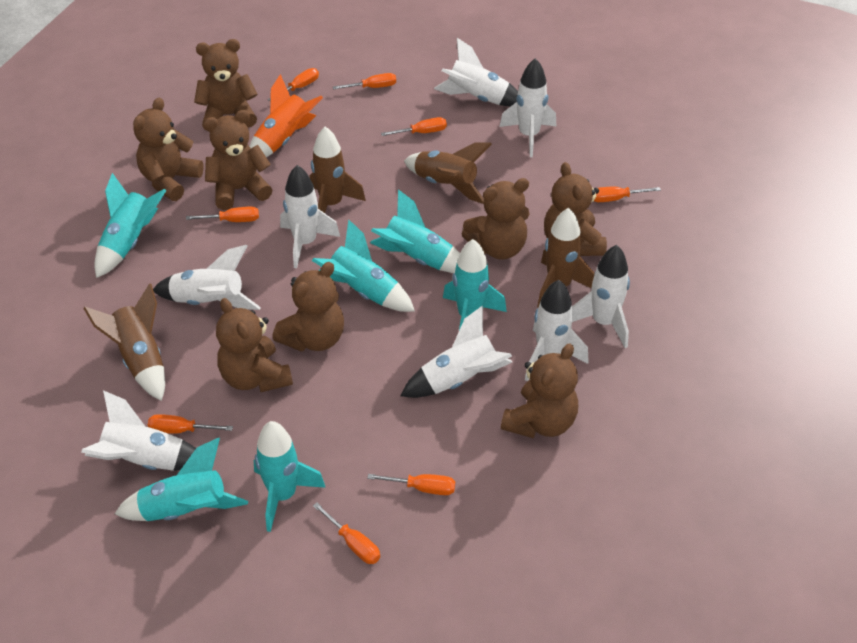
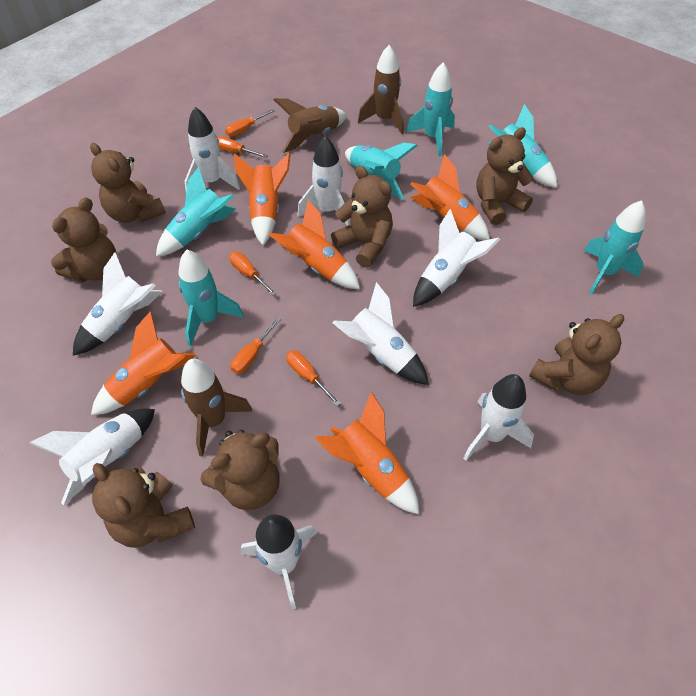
brown rocket: 4 -> 3
brown teddy bear: 8 -> 7
orange rocket: 1 -> 5
orange screwdriver: 8 -> 5

